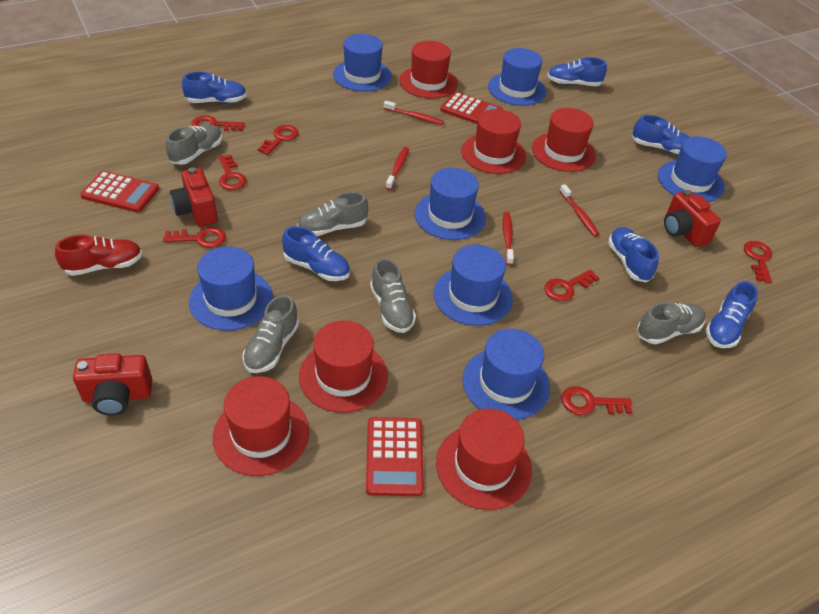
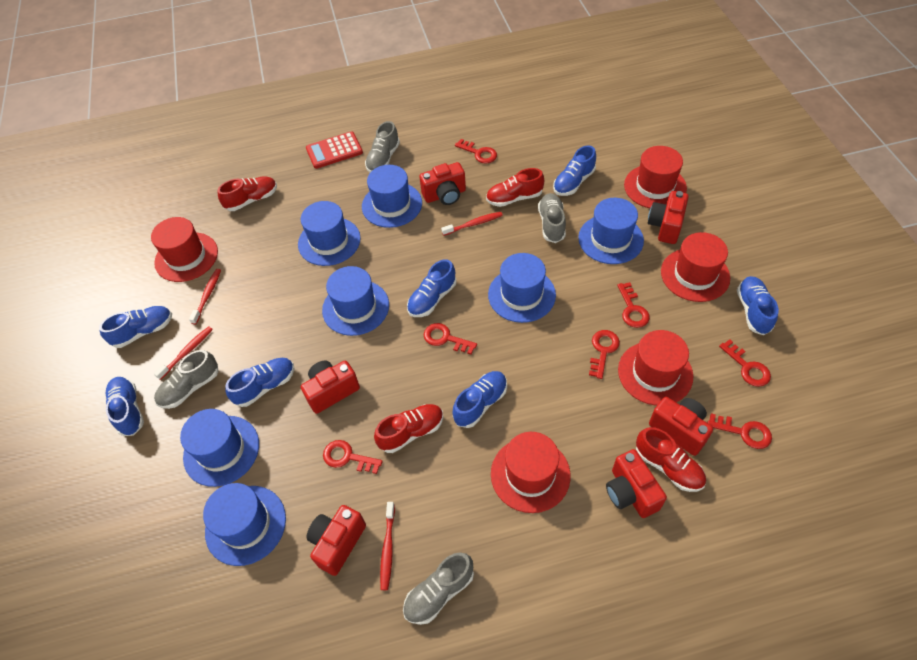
blue shoe: 6 -> 7
grey shoe: 5 -> 4
red calculator: 3 -> 1
red camera: 3 -> 6
red hat: 6 -> 5
red shoe: 1 -> 4

